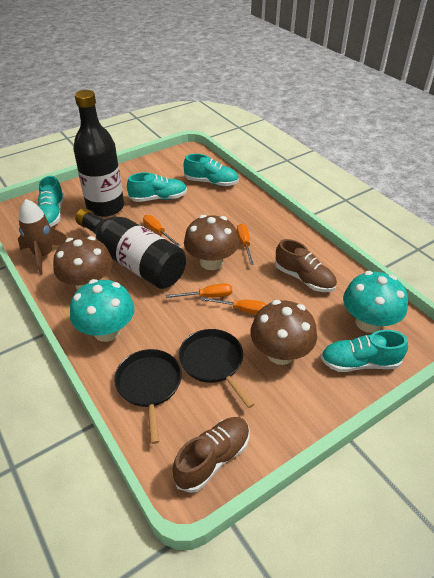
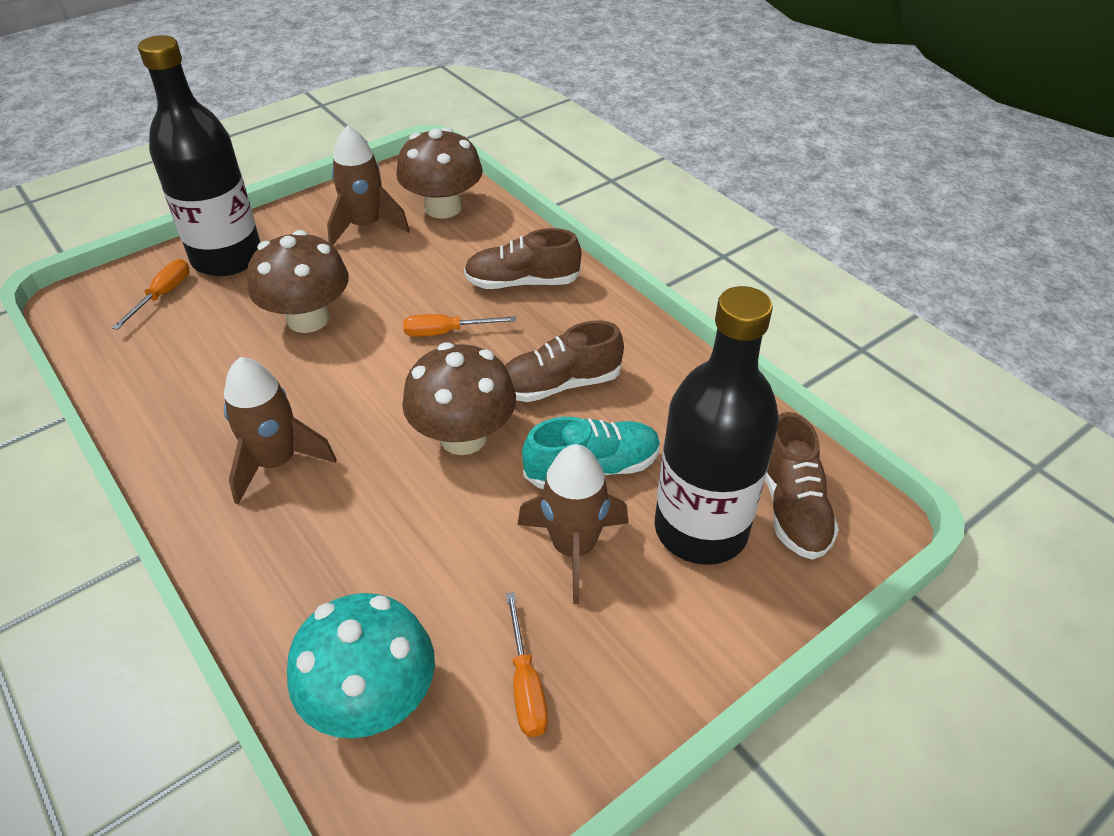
black pan: 2 -> 0
brown rocket: 1 -> 3
brown shoe: 2 -> 3
orange screwdriver: 4 -> 3
turquoise mushroom: 2 -> 1
turquoise shoe: 4 -> 1

